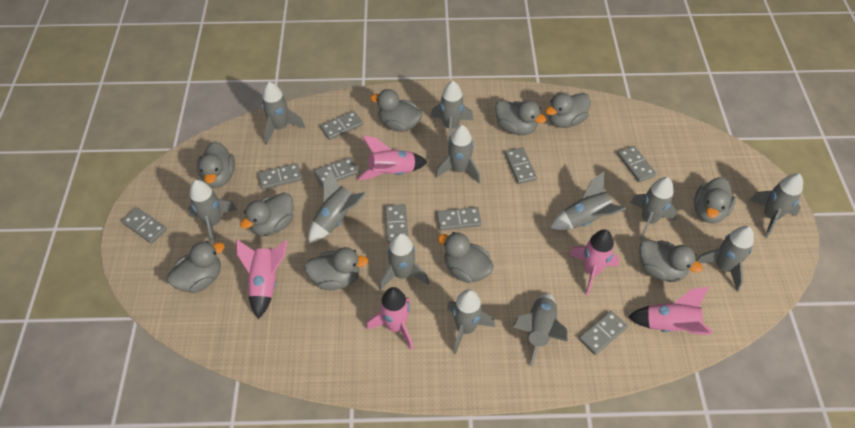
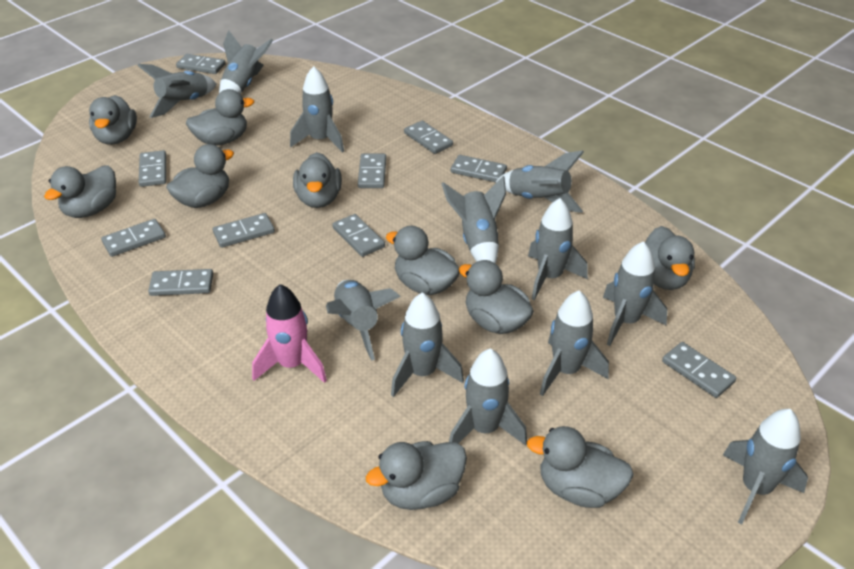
grey domino: 9 -> 10
pink rocket: 5 -> 1

